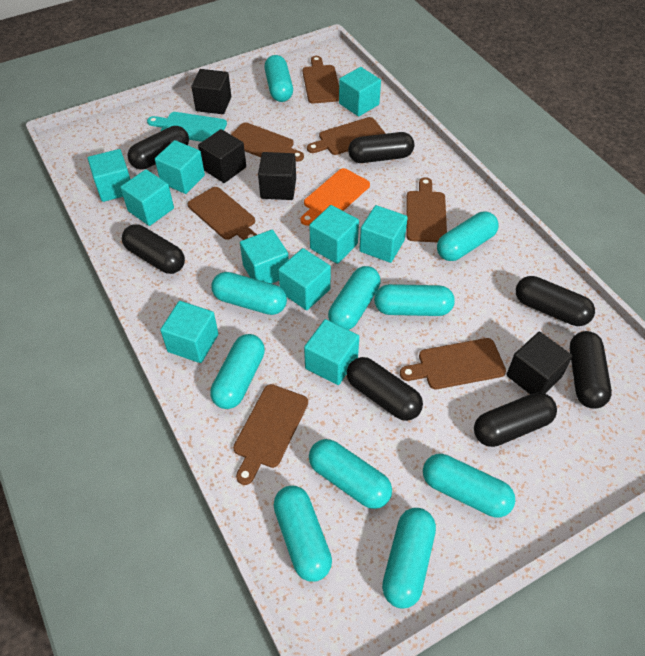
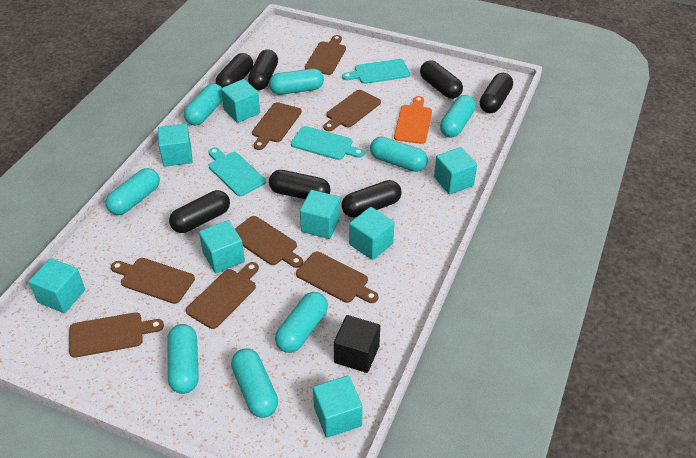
black cube: 4 -> 1
brown cutting board: 7 -> 8
turquoise capsule: 10 -> 8
turquoise cube: 10 -> 8
turquoise cutting board: 1 -> 3

